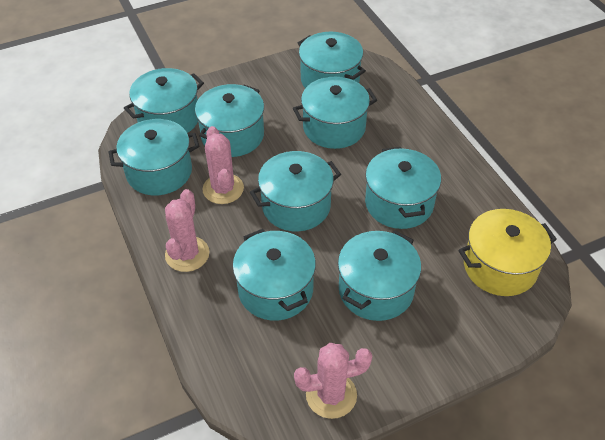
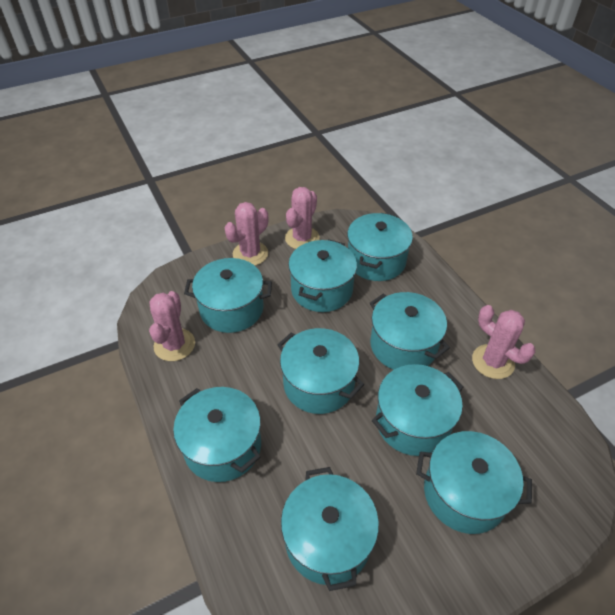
pink cactus: 3 -> 4
yellow pot: 1 -> 0

